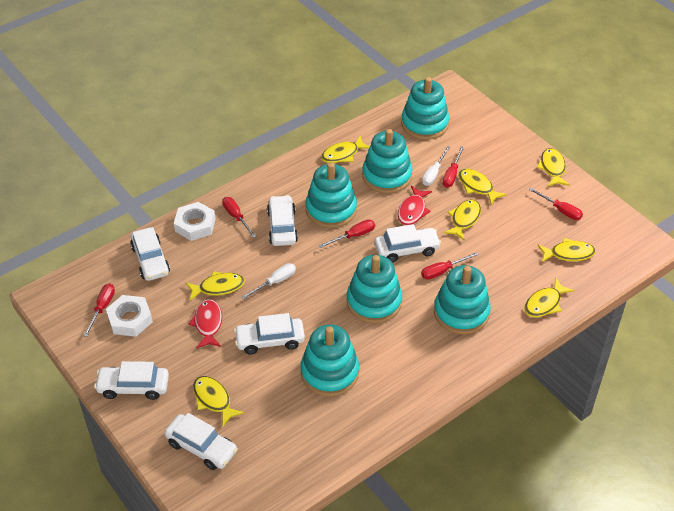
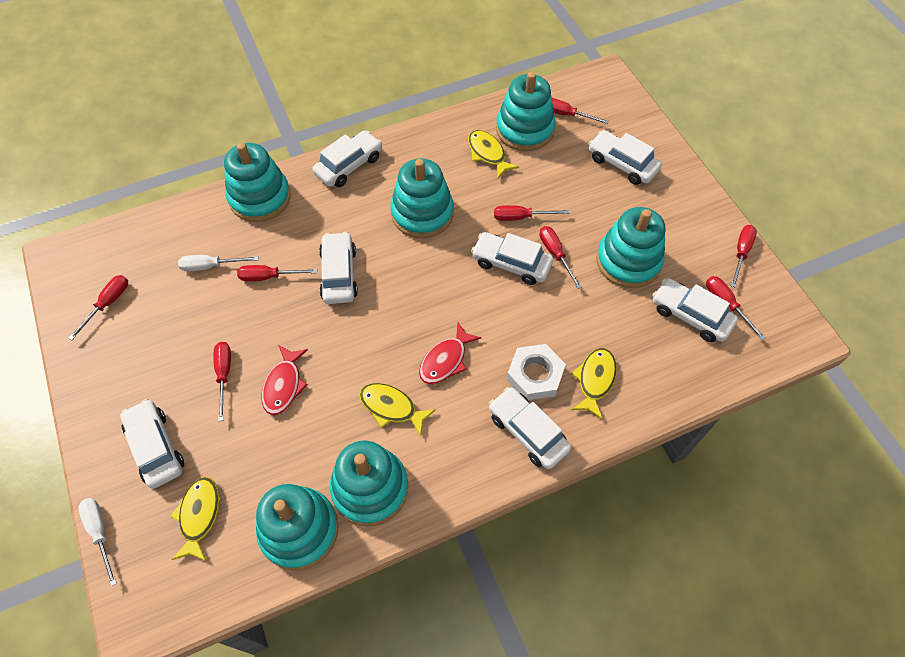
red screwdriver: 6 -> 8
white car: 6 -> 7
white nut: 2 -> 1
yellow fish: 8 -> 4

